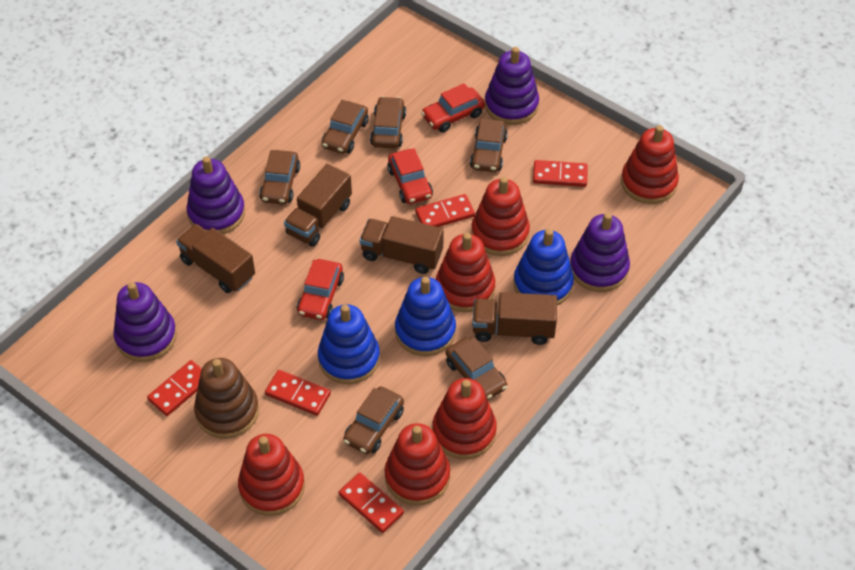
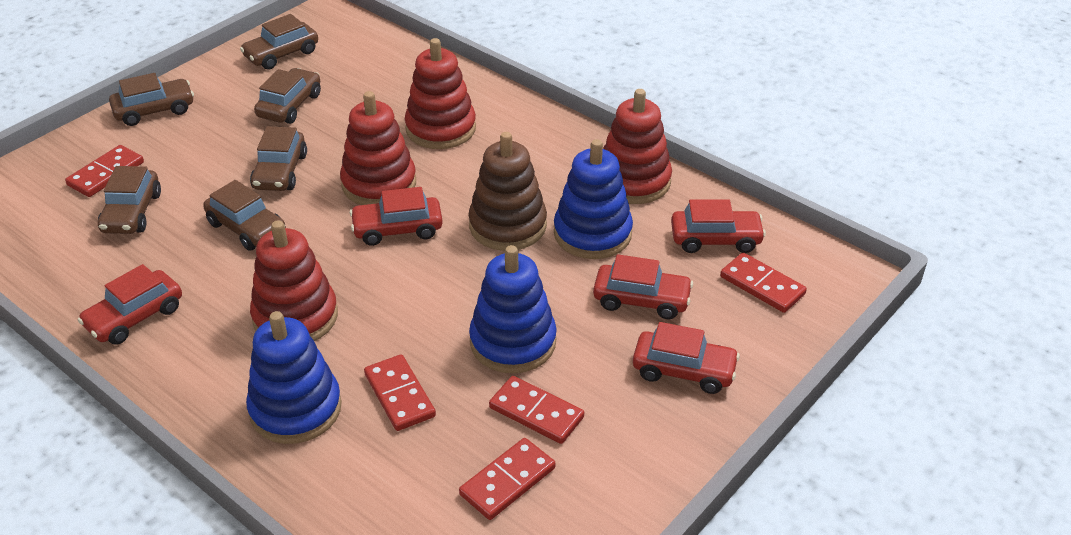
brown truck: 4 -> 0
purple stacking toy: 4 -> 0
red car: 3 -> 5
red stacking toy: 6 -> 4

